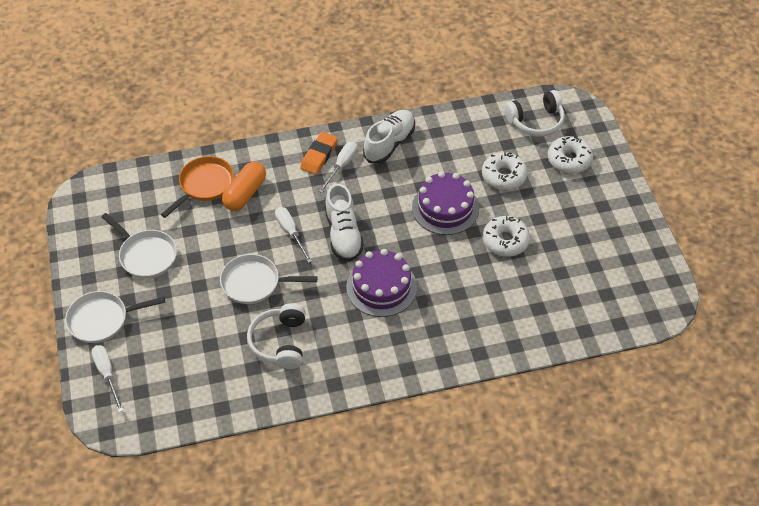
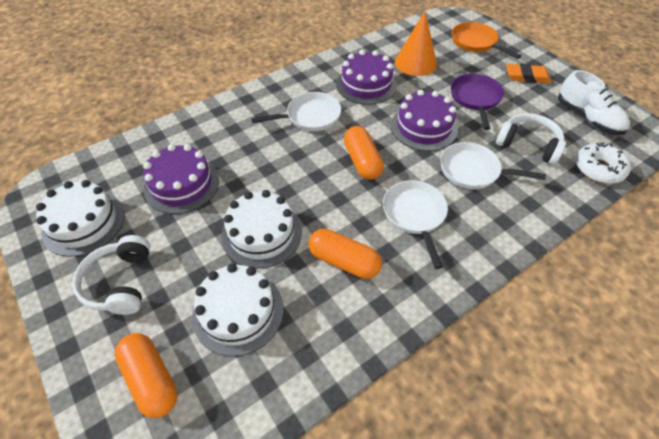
orange capsule: 1 -> 3
orange cone: 0 -> 1
purple cake: 2 -> 3
purple pan: 0 -> 1
white cake: 0 -> 3
white donut: 3 -> 1
white screwdriver: 3 -> 0
white shoe: 2 -> 1

